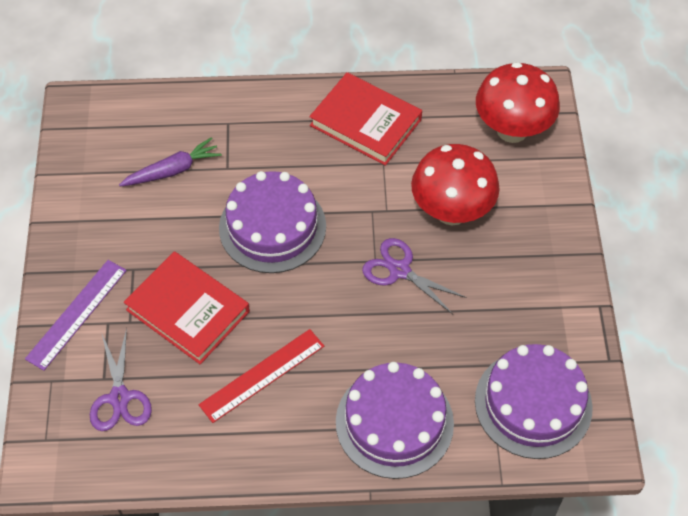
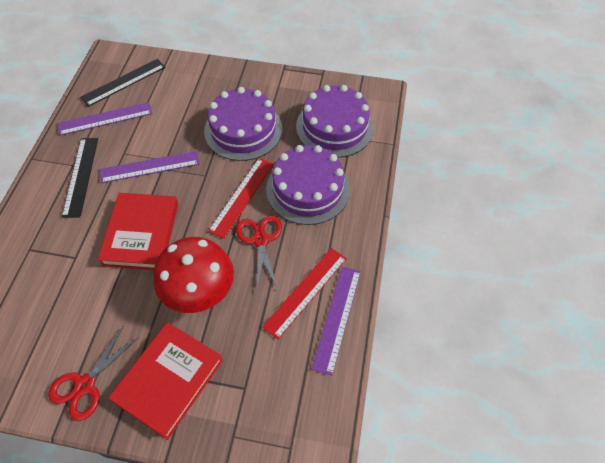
black ruler: 0 -> 2
purple carrot: 1 -> 0
purple ruler: 1 -> 3
purple scissors: 2 -> 0
red mushroom: 2 -> 1
red ruler: 1 -> 2
red scissors: 0 -> 2

